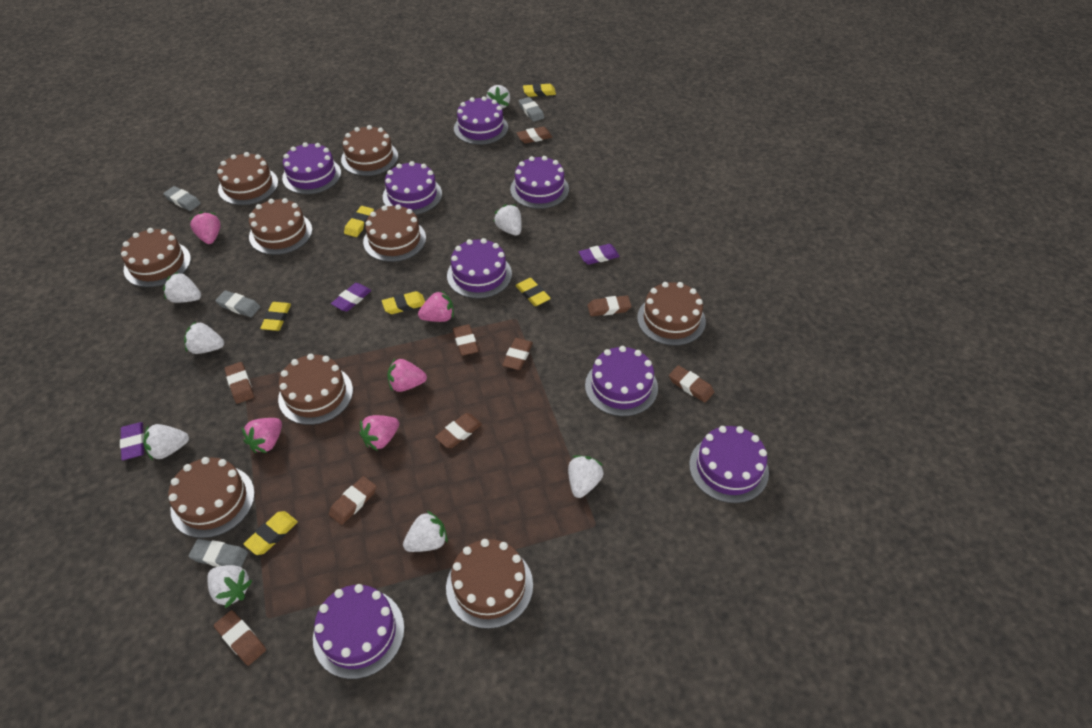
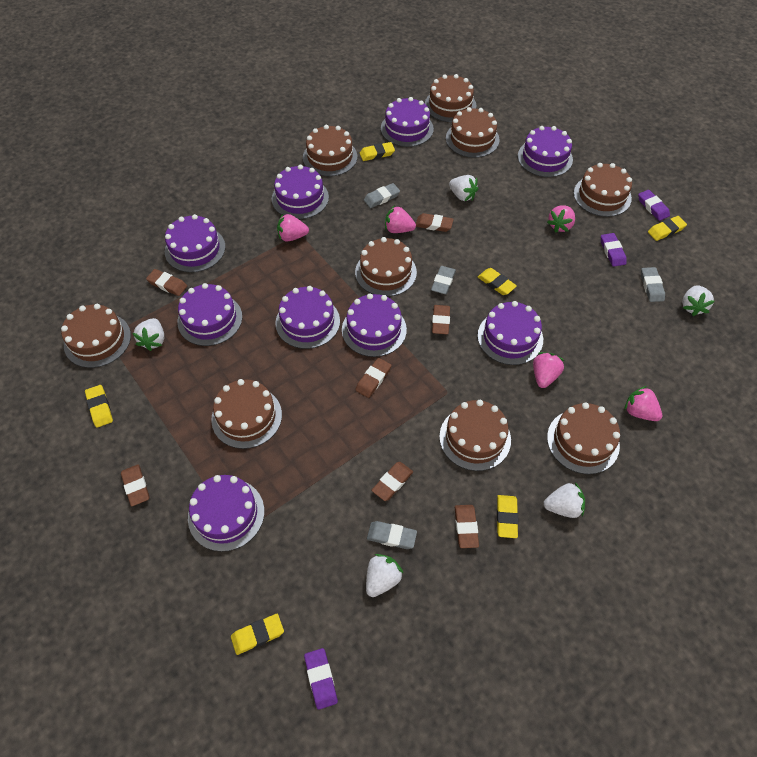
brown eraser: 9 -> 7
purple cake: 8 -> 9
white strawberry: 8 -> 5

